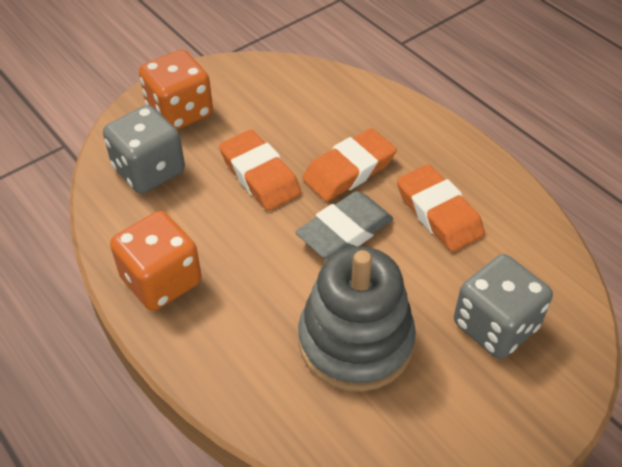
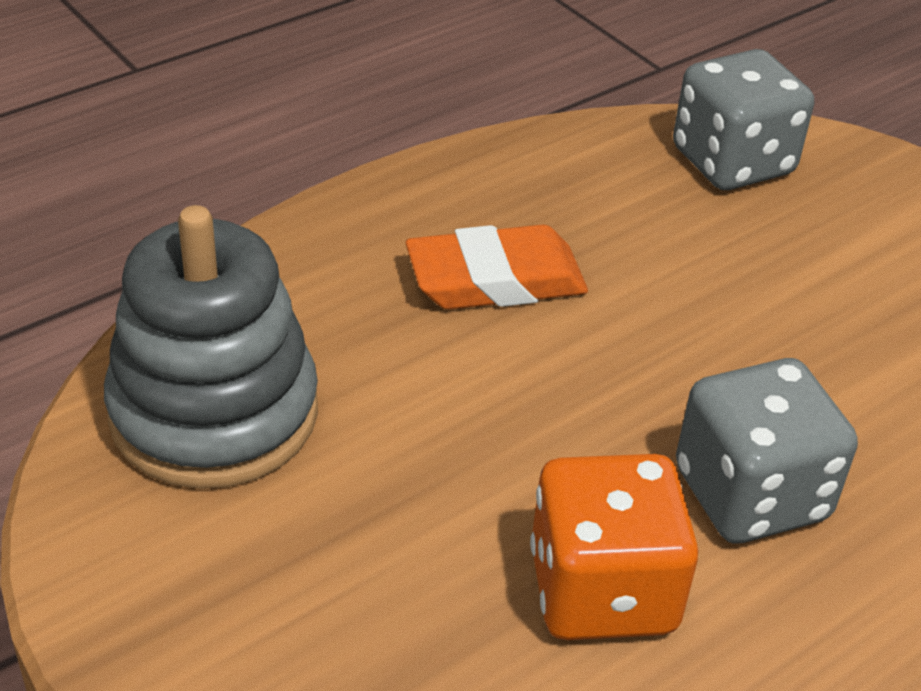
grey eraser: 1 -> 0
orange dice: 2 -> 1
orange eraser: 3 -> 1

